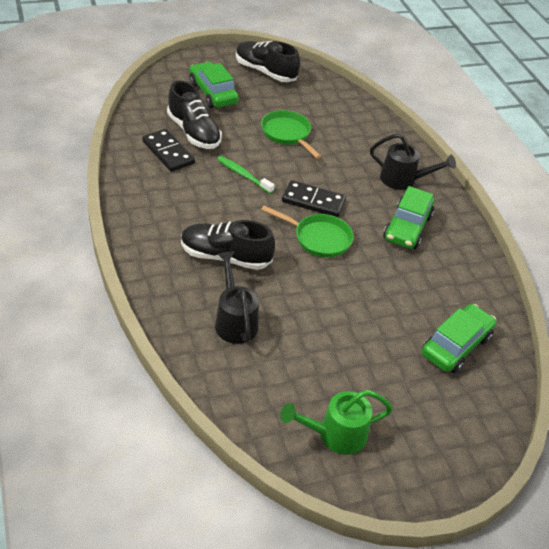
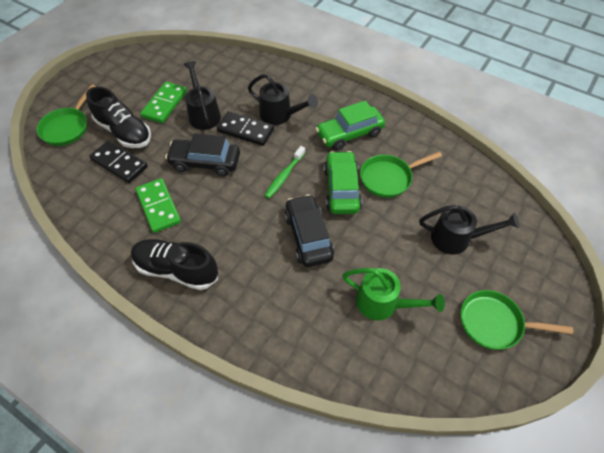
black car: 0 -> 2
black shoe: 3 -> 2
black watering can: 2 -> 3
green car: 3 -> 2
green domino: 0 -> 2
green pan: 2 -> 3

